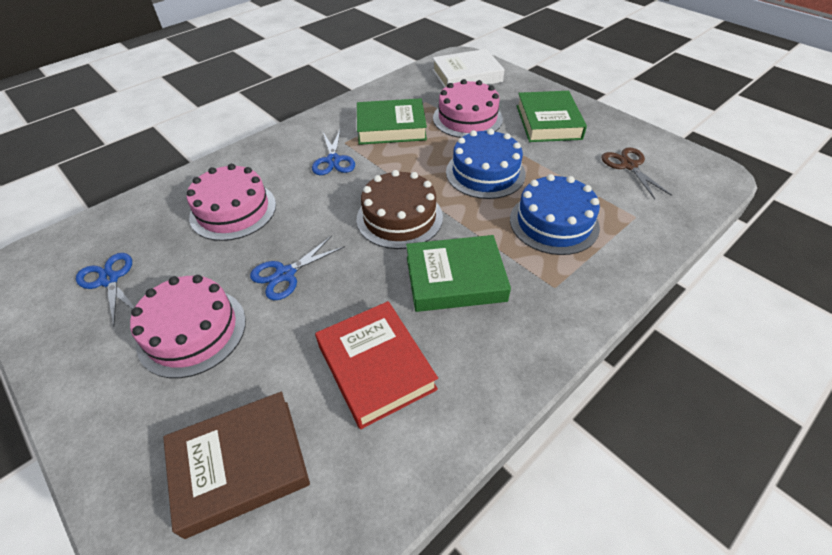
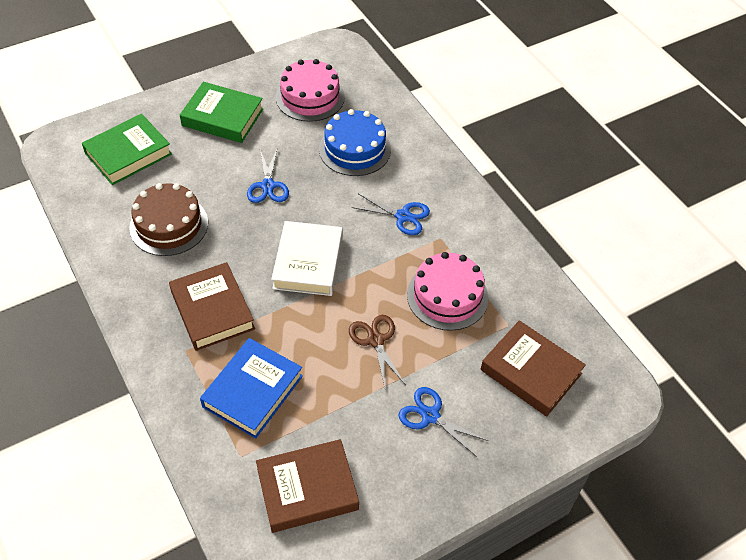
blue book: 0 -> 1
blue cake: 2 -> 1
brown book: 1 -> 3
green book: 3 -> 2
pink cake: 3 -> 2
red book: 1 -> 0

